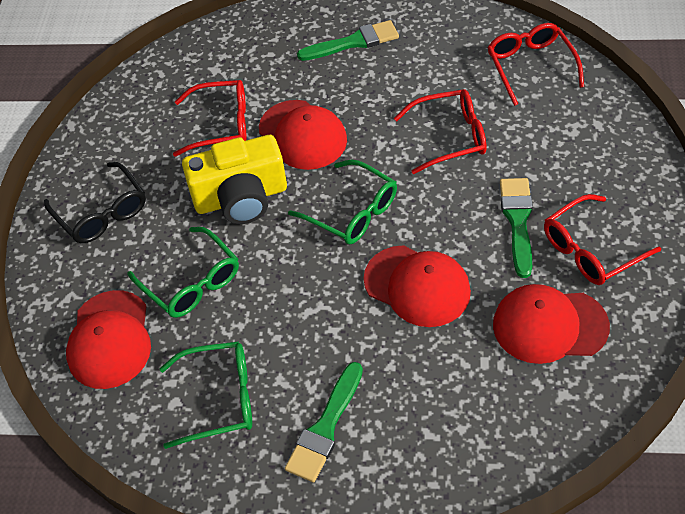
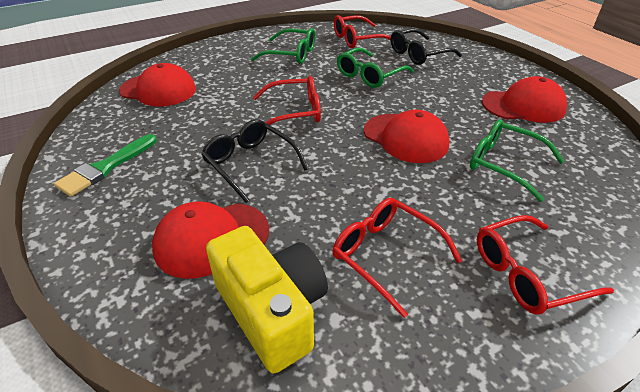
black glasses: 1 -> 2
green brush: 3 -> 1

